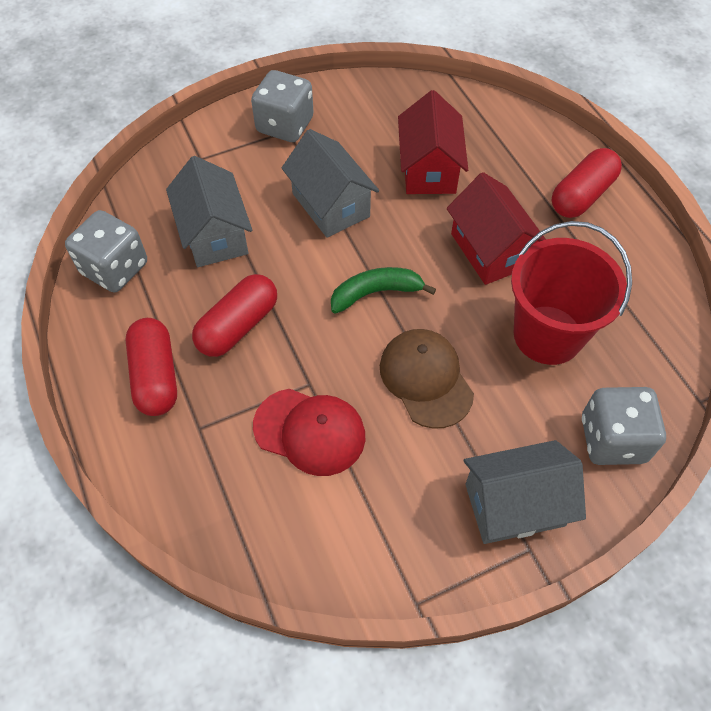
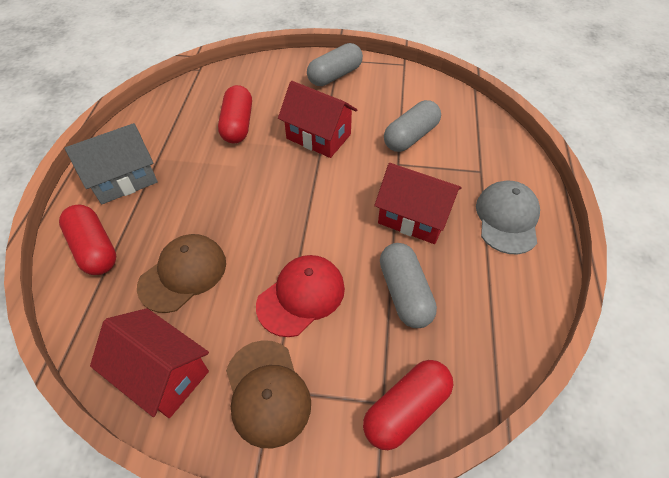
brown cap: 1 -> 2
green banana: 1 -> 0
grey cap: 0 -> 1
grey capsule: 0 -> 3
grey dice: 3 -> 0
grey house: 3 -> 1
red bucket: 1 -> 0
red house: 2 -> 3

